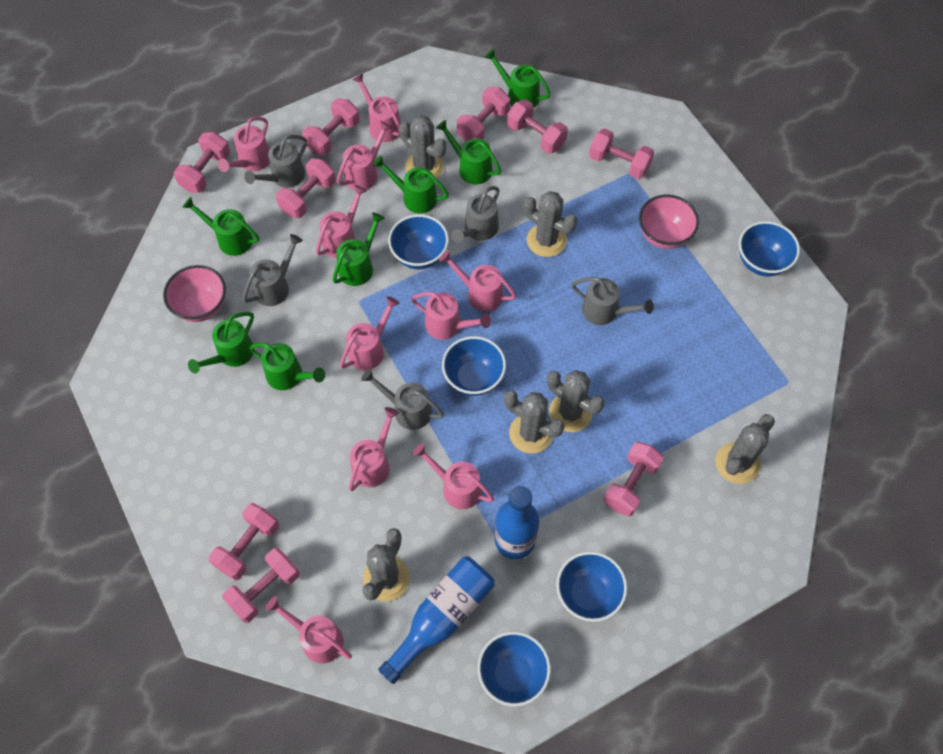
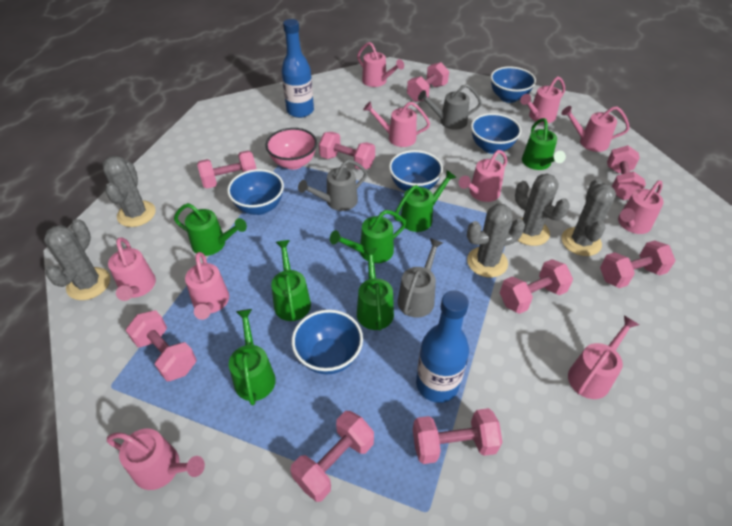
grey cactus: 6 -> 5
grey watering can: 5 -> 3
pink bowl: 2 -> 1

